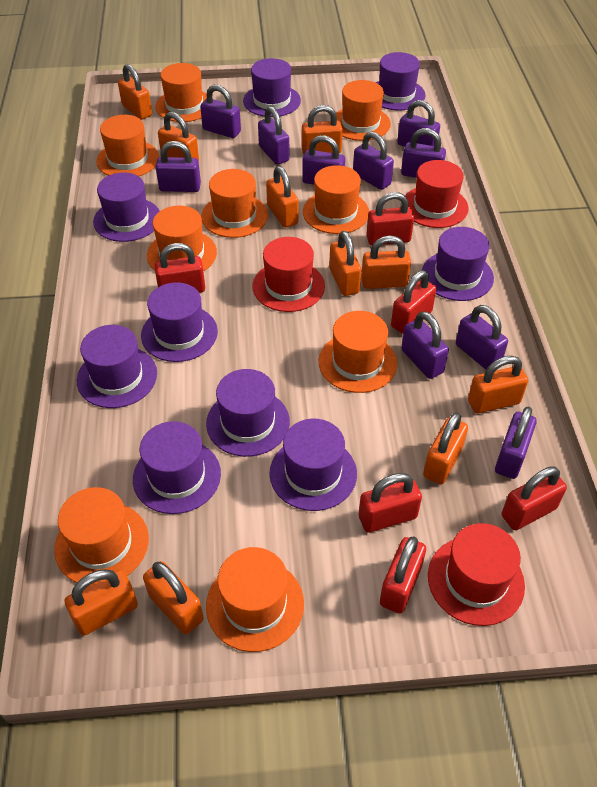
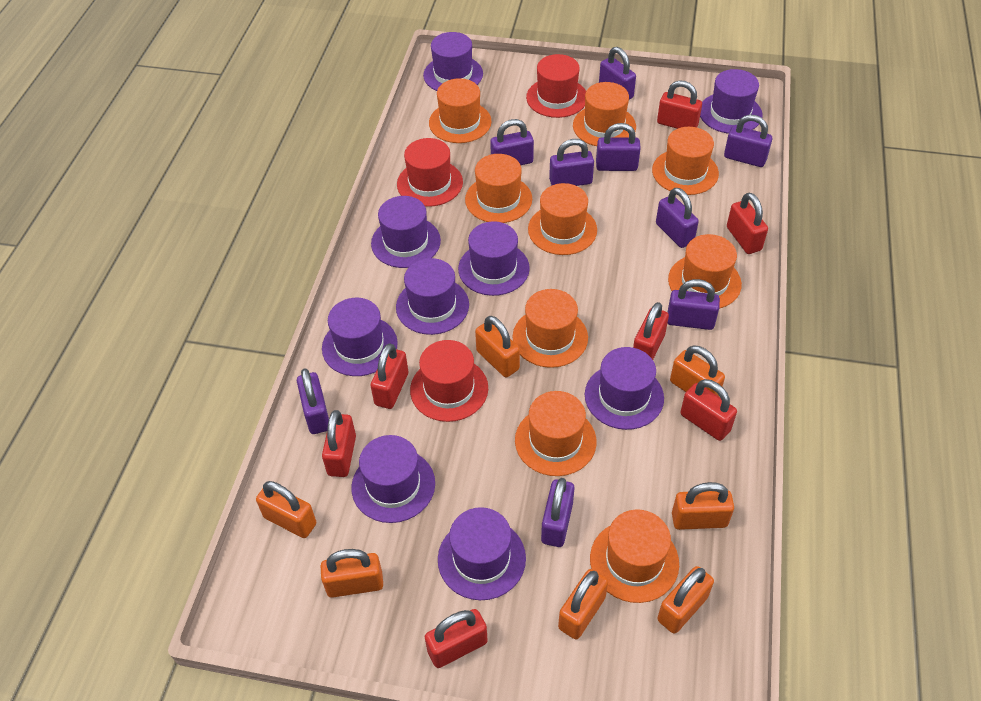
orange padlock: 10 -> 7
purple padlock: 10 -> 9
red padlock: 6 -> 7

